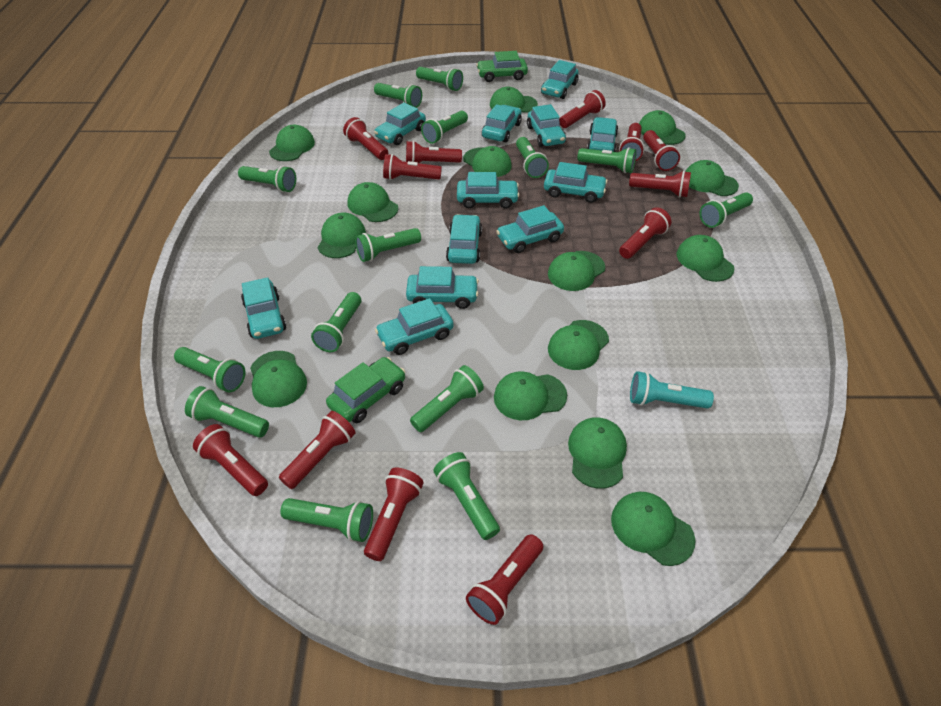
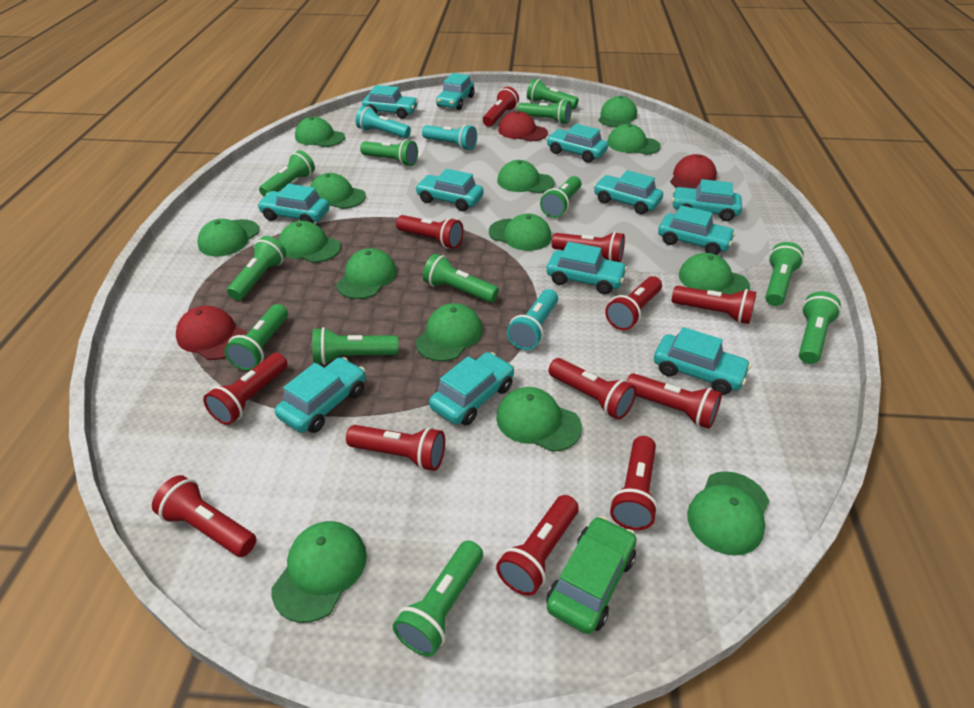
green car: 2 -> 1
green flashlight: 14 -> 12
red cap: 0 -> 3
turquoise flashlight: 1 -> 3

